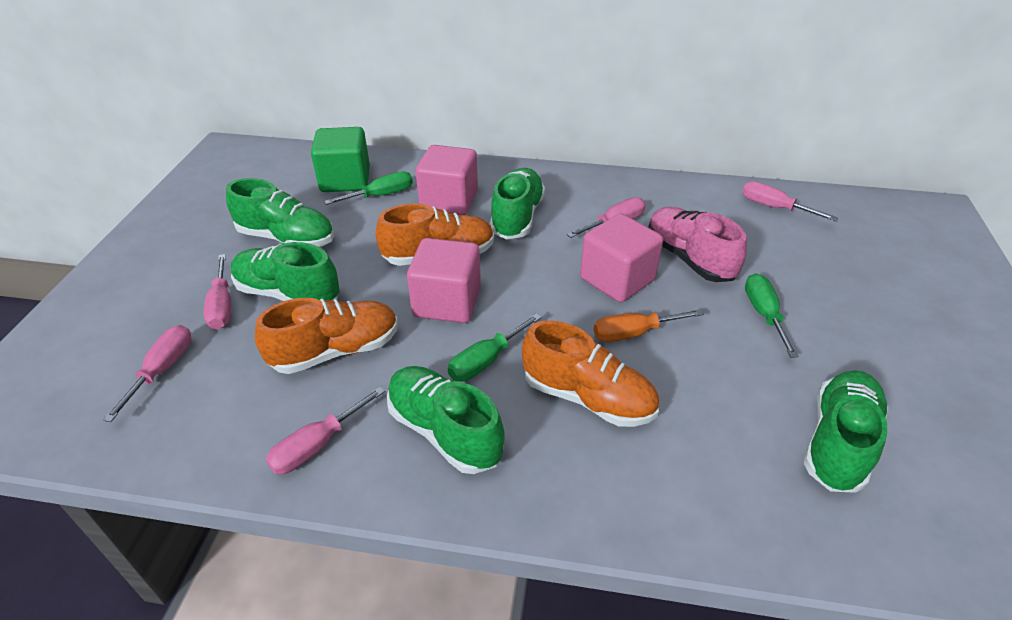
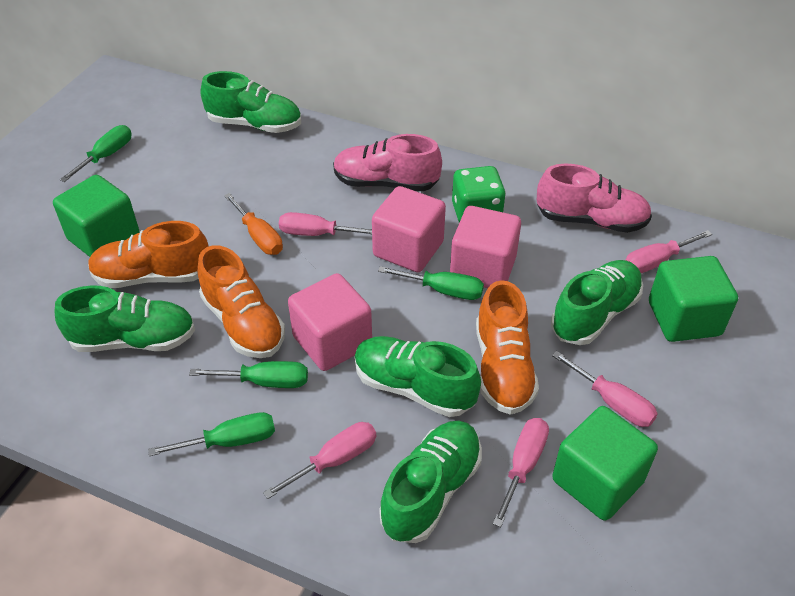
green cube: 1 -> 3
green dice: 0 -> 1
green screwdriver: 3 -> 4
pink shoe: 1 -> 2

